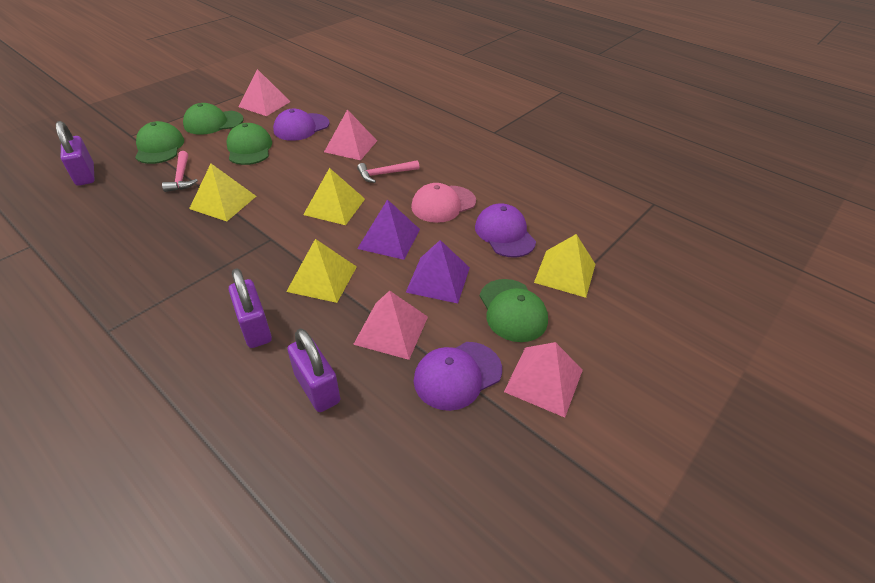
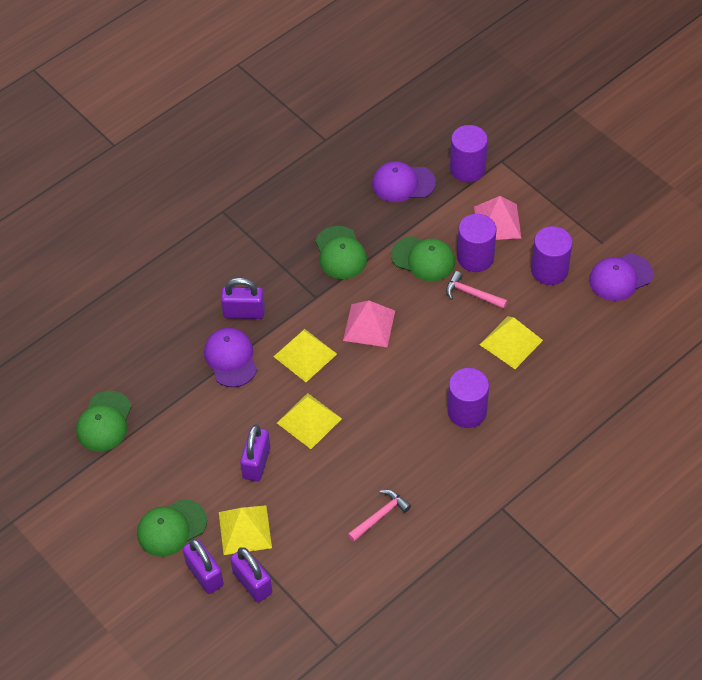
pink cap: 1 -> 0
pink pyramid: 4 -> 2
purple cylinder: 0 -> 4
purple padlock: 3 -> 4
purple pyramid: 2 -> 0

